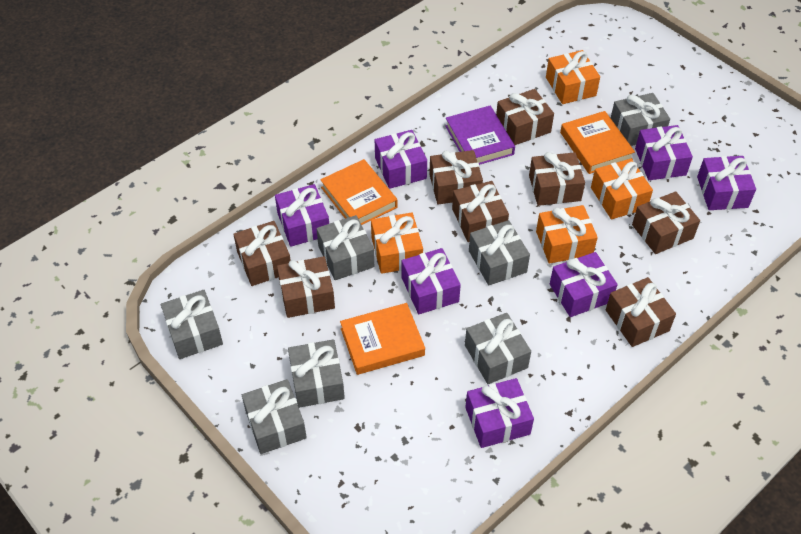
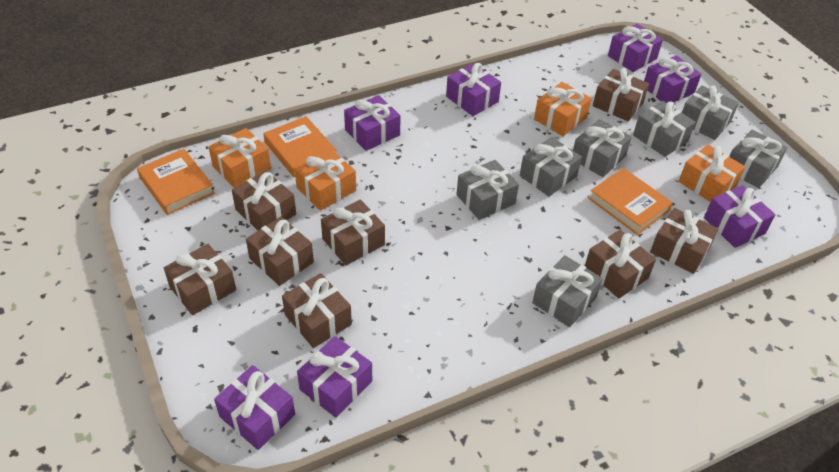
purple book: 1 -> 0

